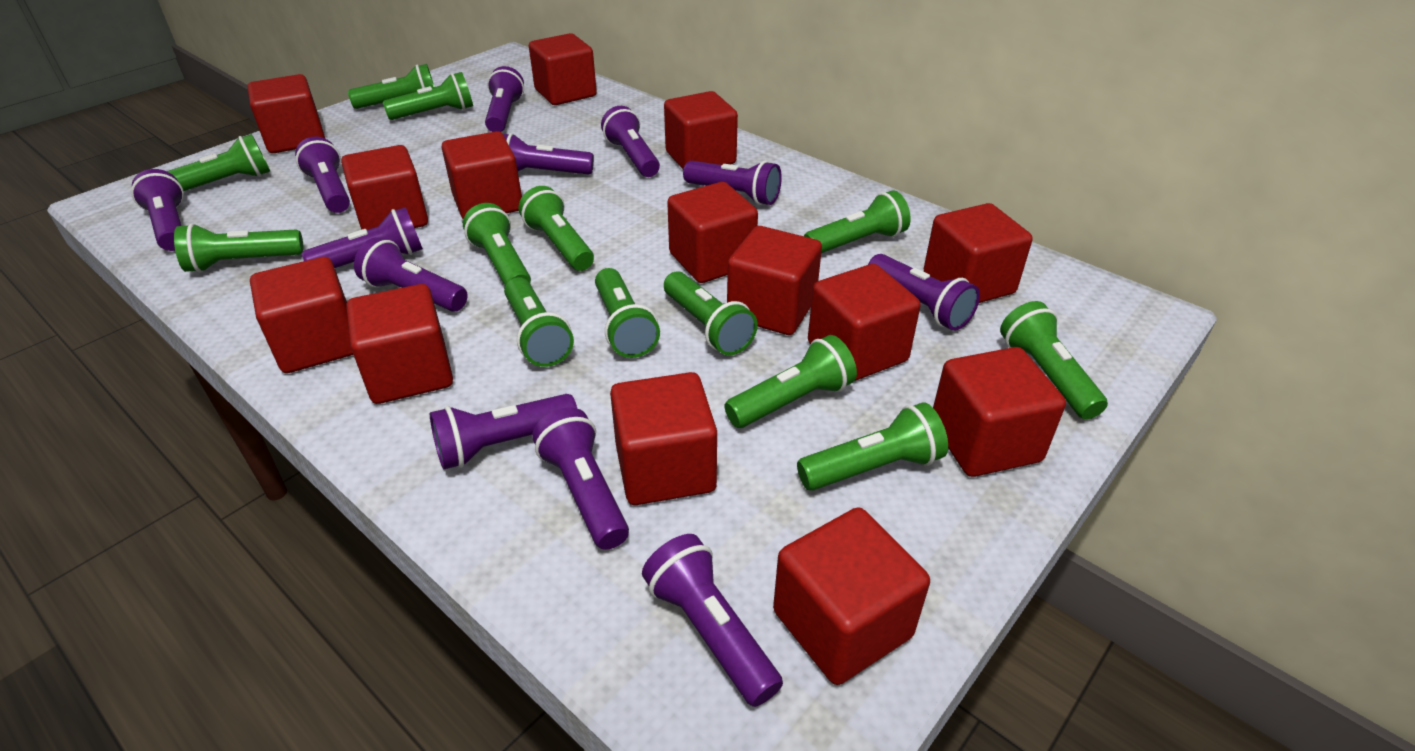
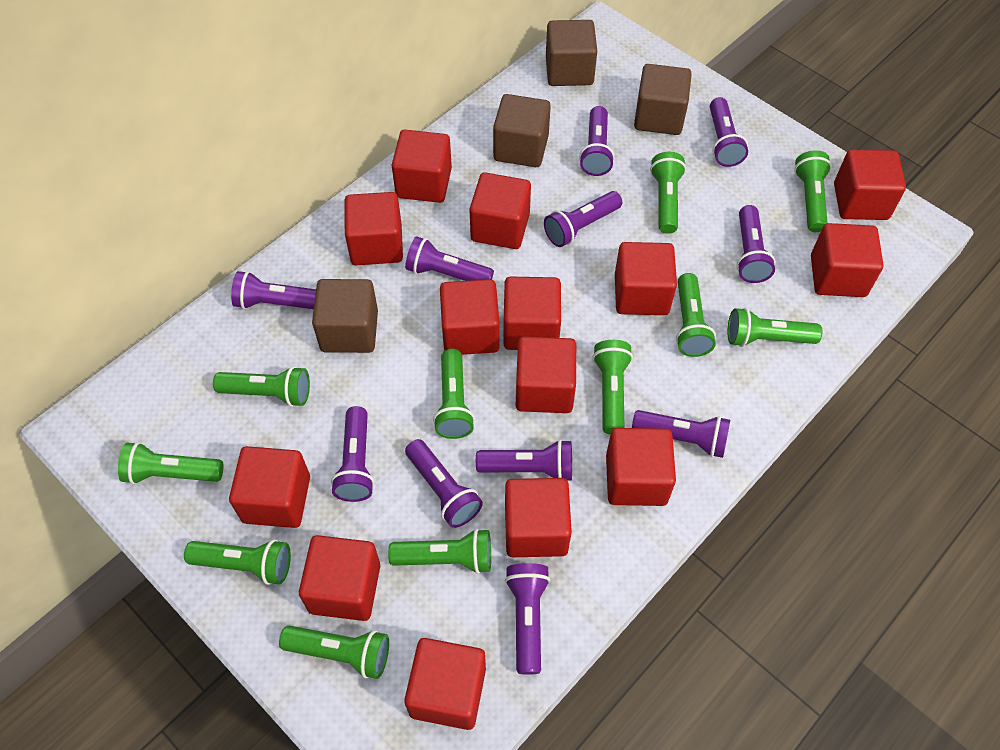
brown cube: 0 -> 4
green flashlight: 13 -> 11
purple flashlight: 12 -> 11

